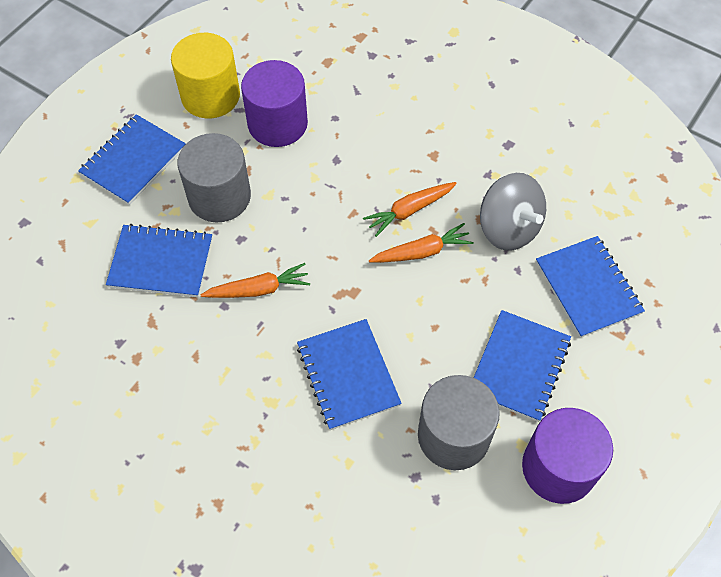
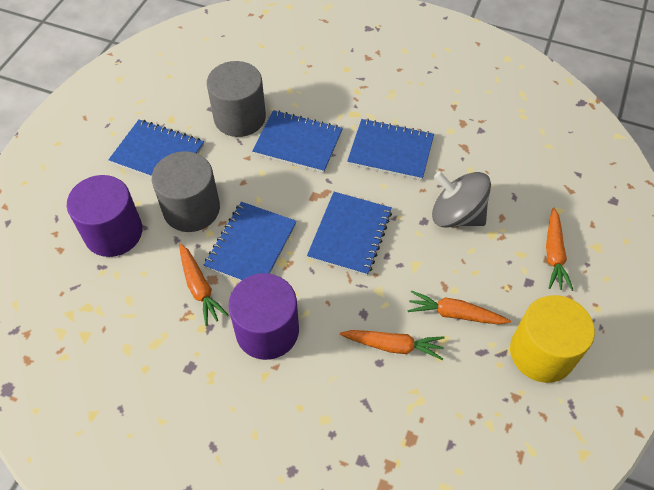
orange carrot: 3 -> 4

